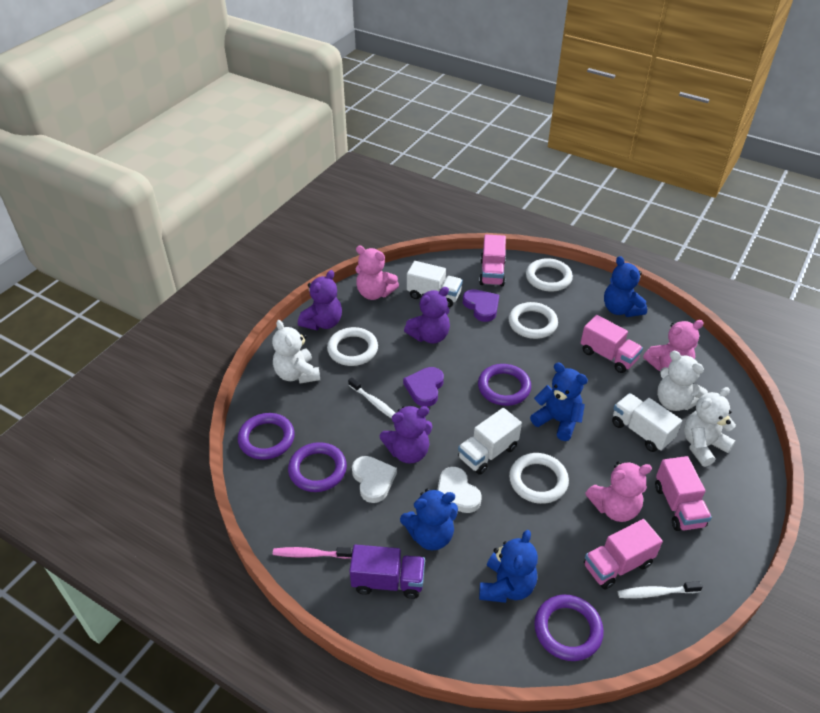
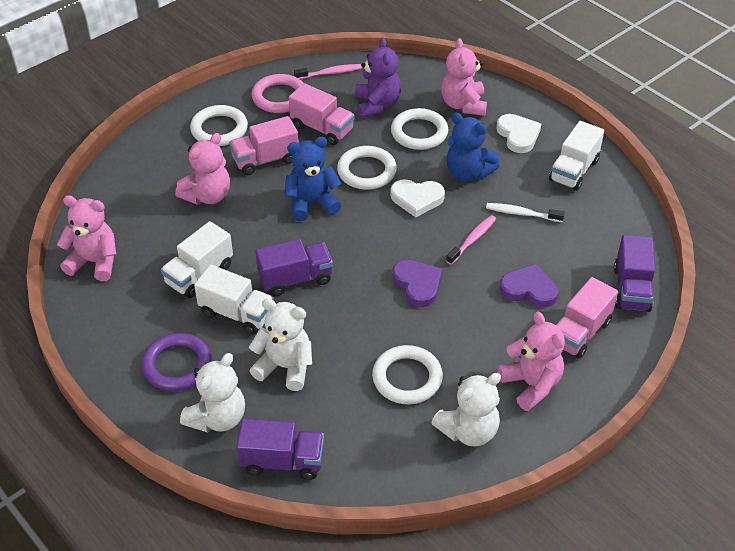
blue teddy bear: 4 -> 2
pink ring: 0 -> 1
pink teddy bear: 3 -> 4
pink toothbrush: 1 -> 2
pink truck: 4 -> 3
purple ring: 4 -> 1
purple teddy bear: 3 -> 1
purple truck: 1 -> 3
white toothbrush: 2 -> 1

